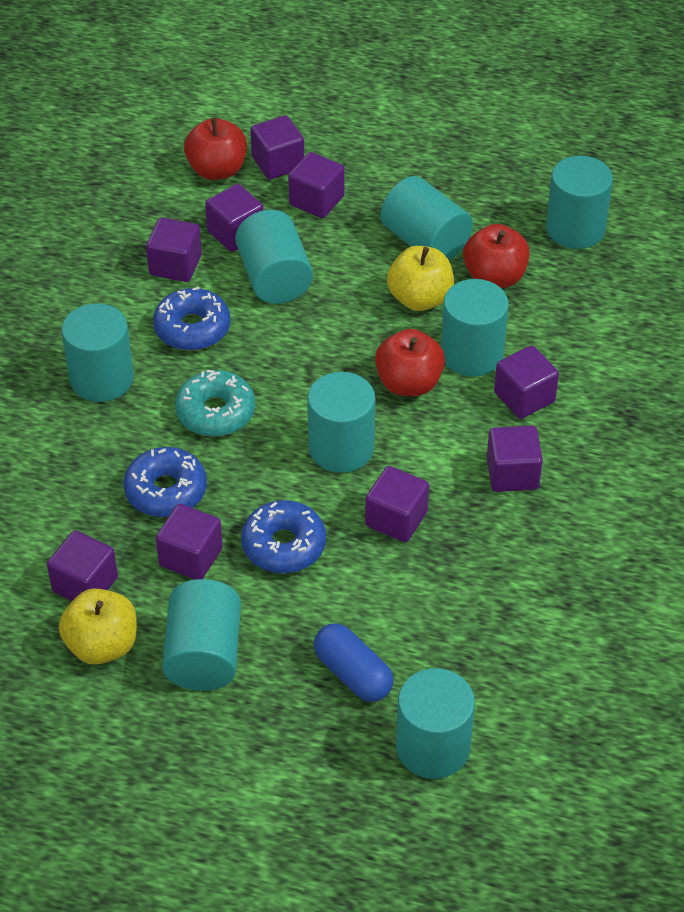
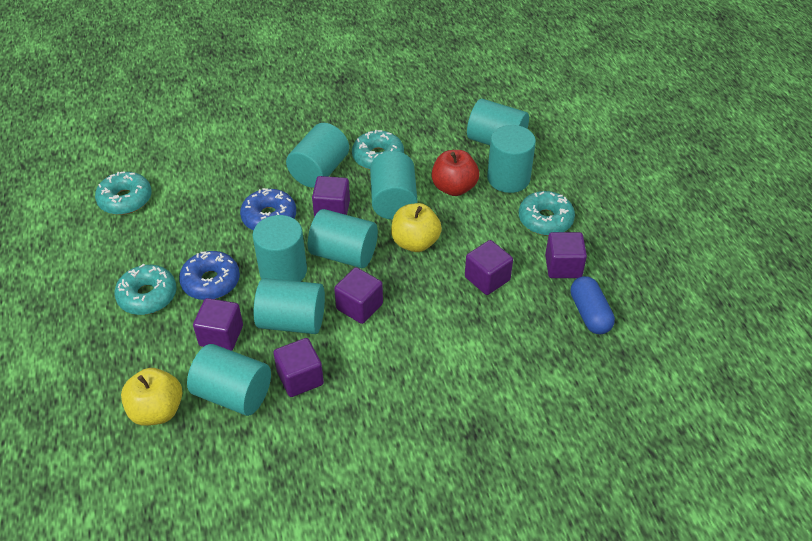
blue donut: 3 -> 2
purple cube: 9 -> 6
red apple: 3 -> 1
turquoise donut: 1 -> 4

